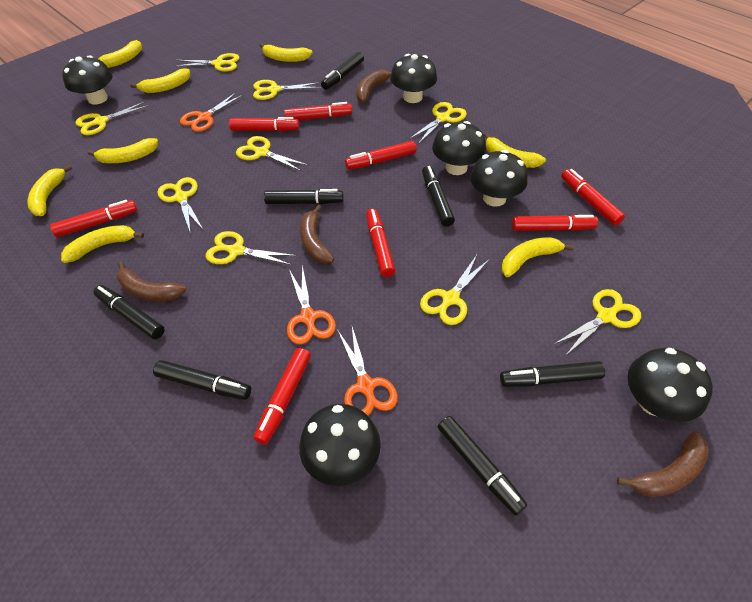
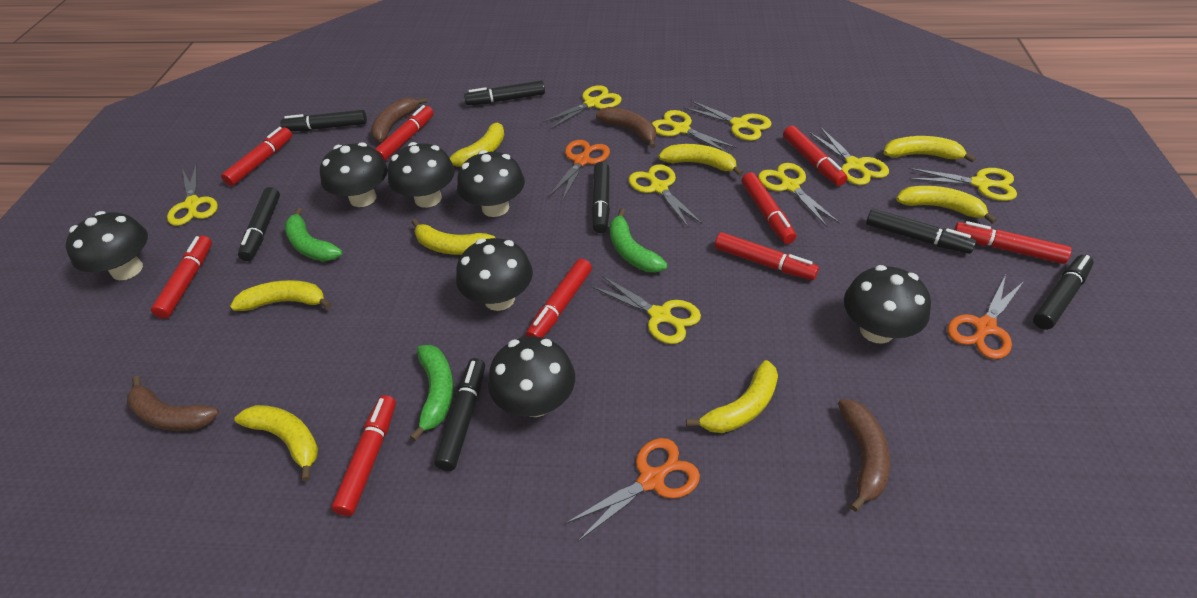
black mushroom: 6 -> 7
green banana: 0 -> 3
red marker: 8 -> 9

